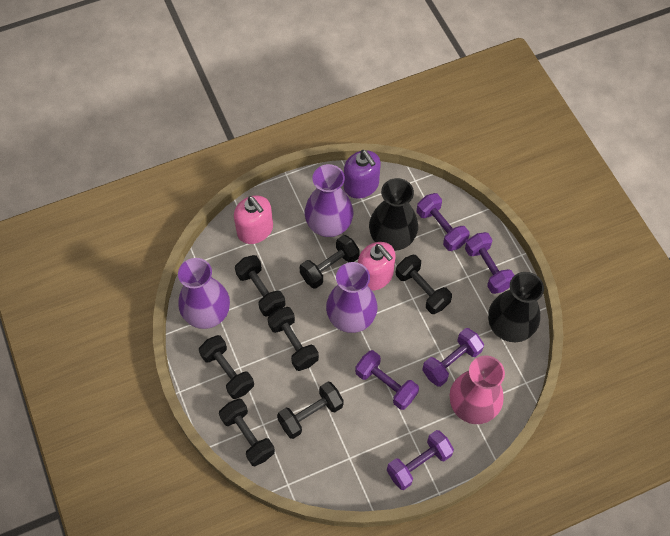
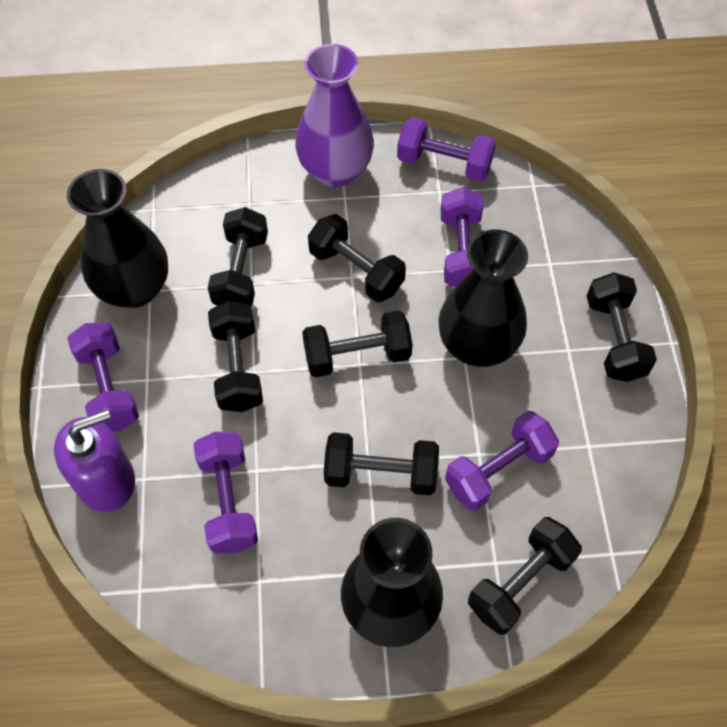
black vase: 2 -> 3
pink soap dispenser: 2 -> 0
pink vase: 1 -> 0
purple vase: 3 -> 1

